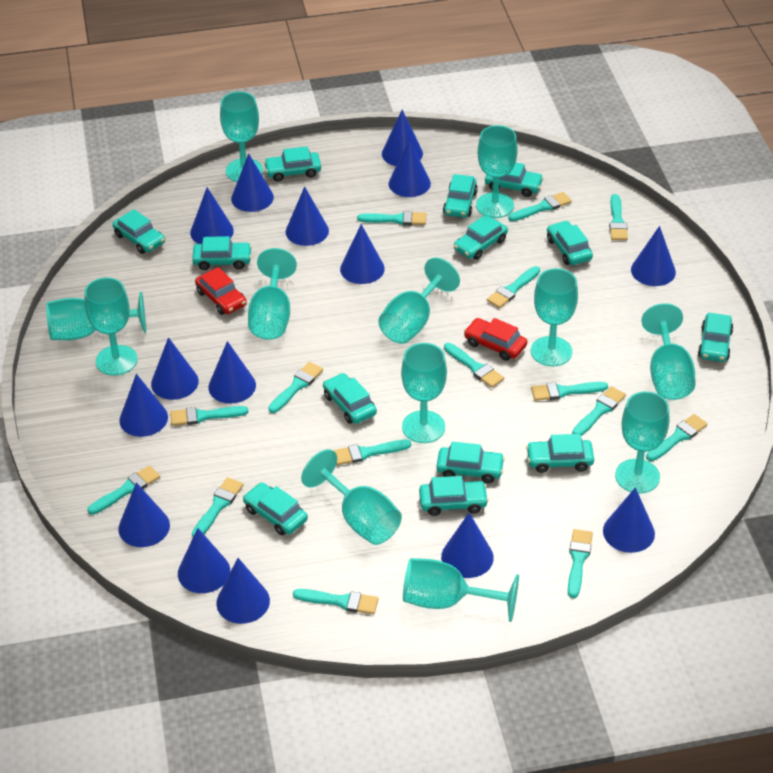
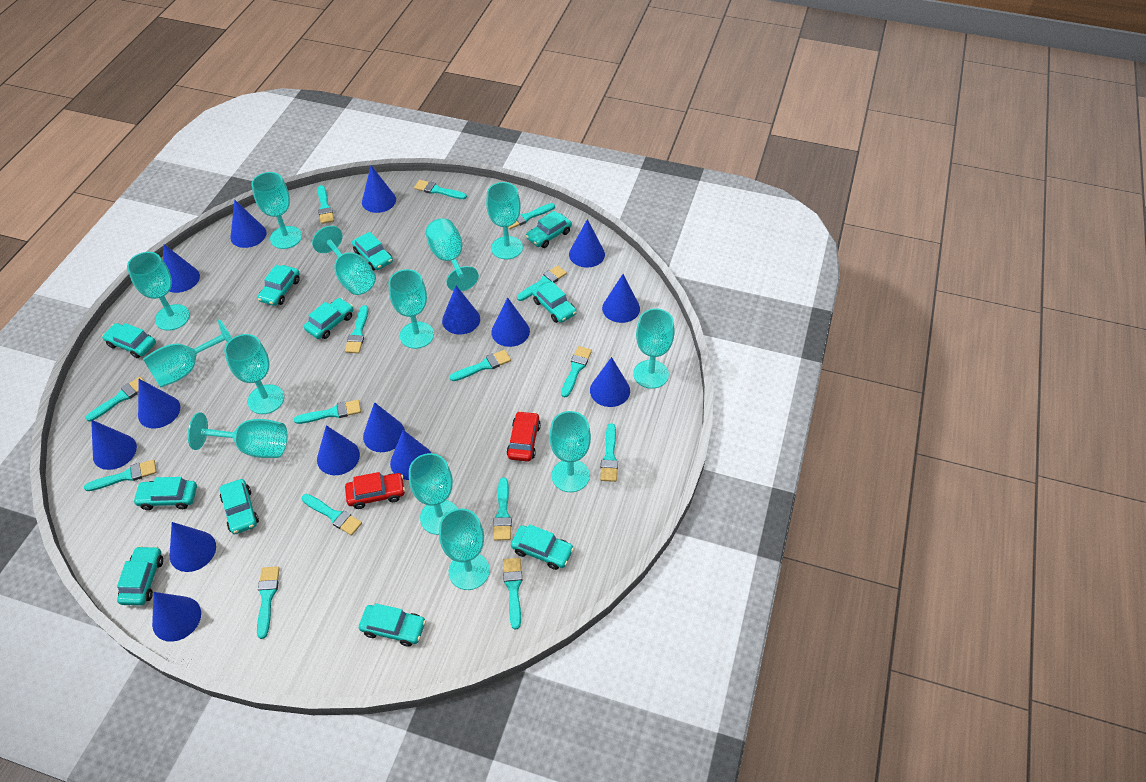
turquoise car: 13 -> 11
turquoise goblet: 12 -> 13

